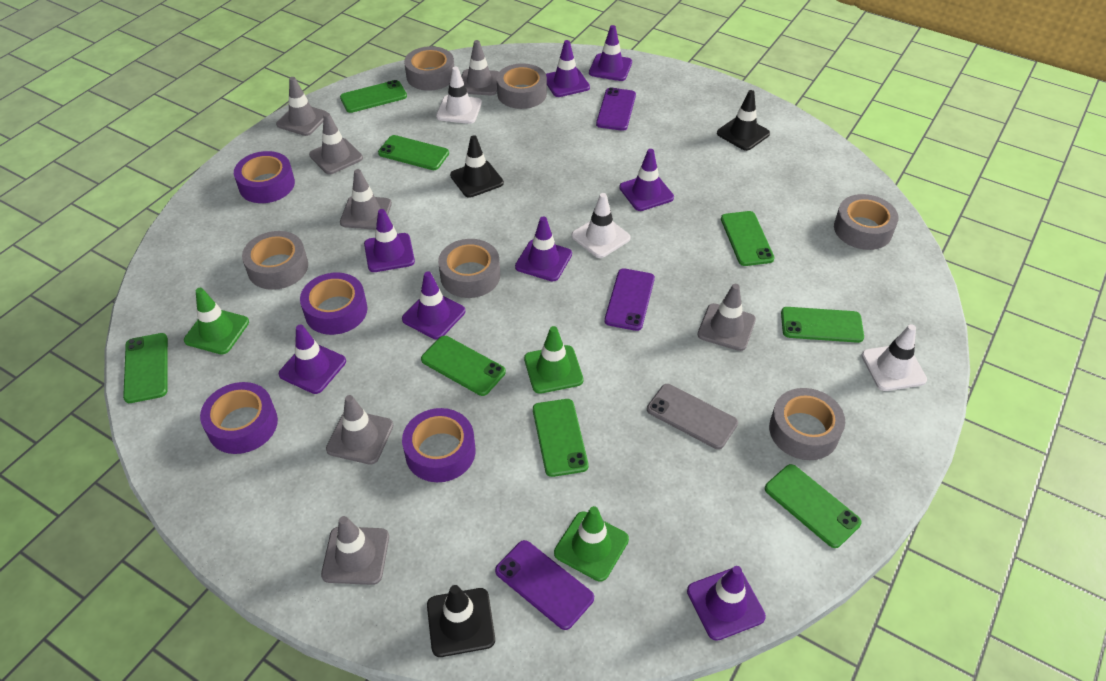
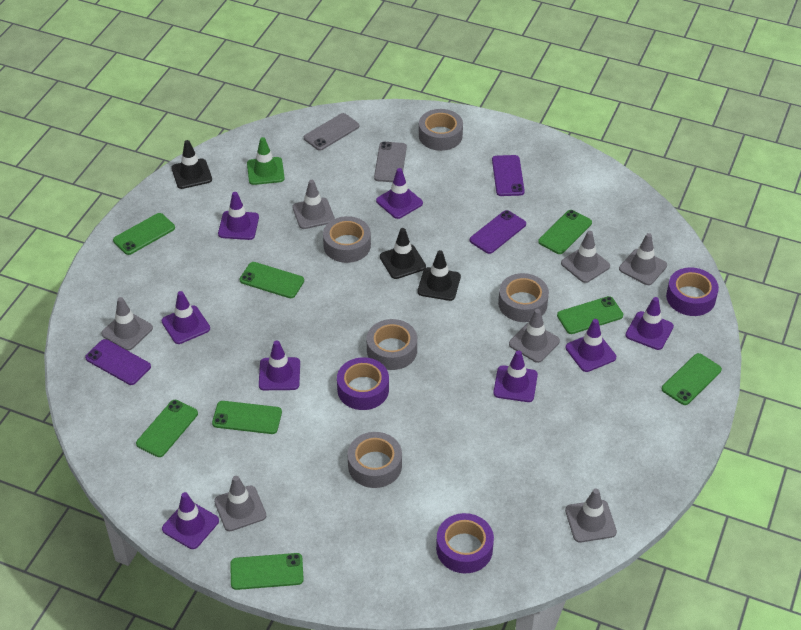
green traffic cone: 3 -> 1
grey phone: 1 -> 2
grey tape: 6 -> 5
purple tape: 4 -> 3
white traffic cone: 3 -> 0

